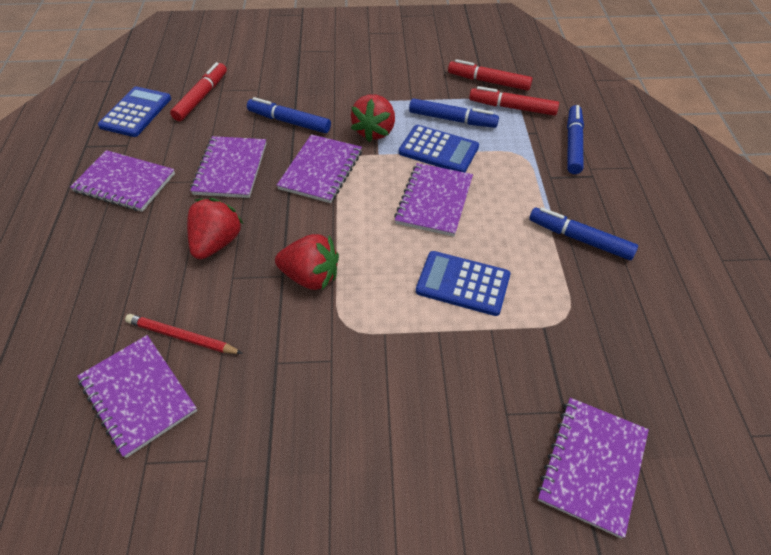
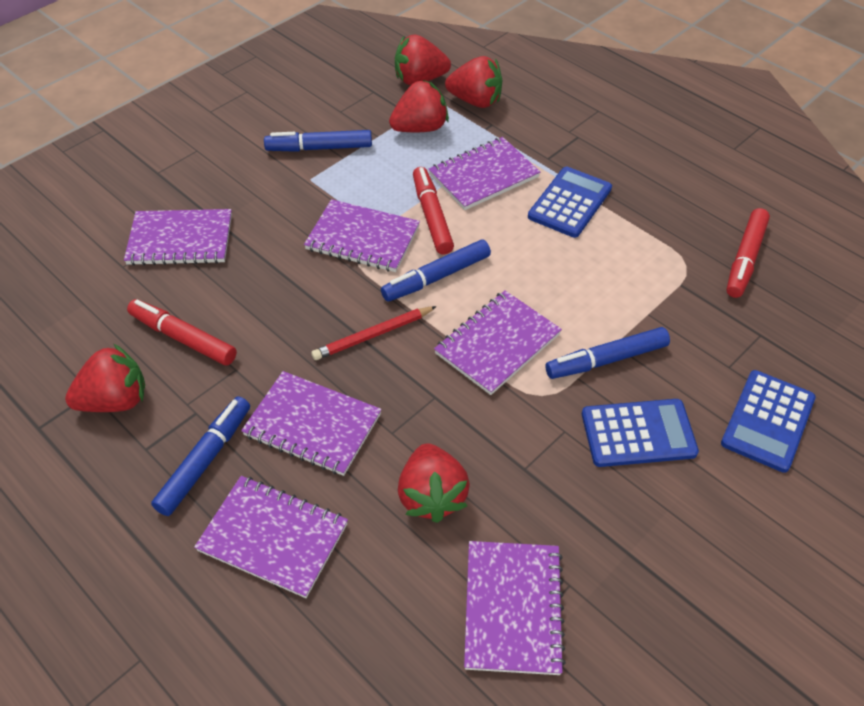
purple notebook: 6 -> 7
red strawberry: 3 -> 5

